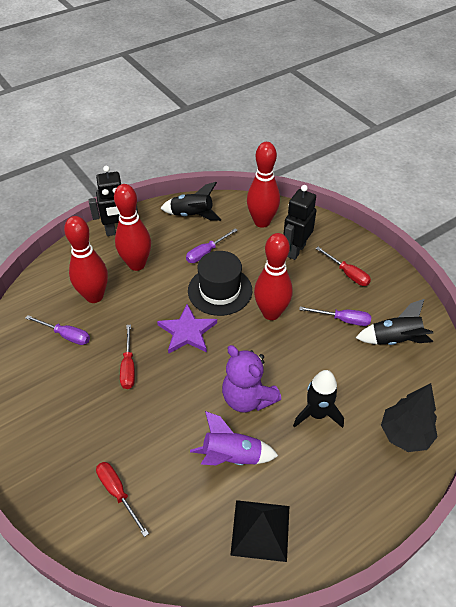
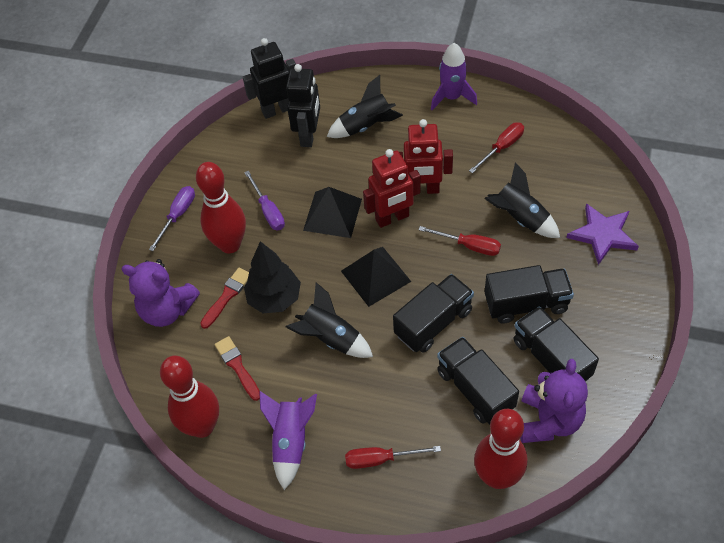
black hat: 1 -> 0
black pyramid: 1 -> 2
black truck: 0 -> 4
purple rocket: 1 -> 2
purple screwdriver: 3 -> 2
purple teddy bear: 1 -> 2
red bowling pin: 4 -> 3
red brush: 0 -> 2
red robot: 0 -> 2

